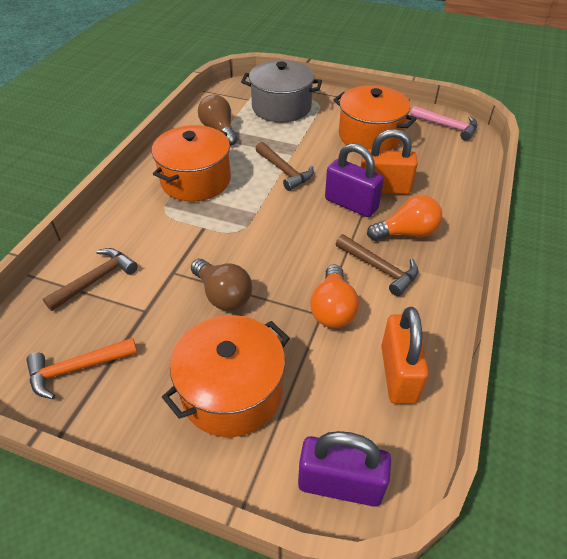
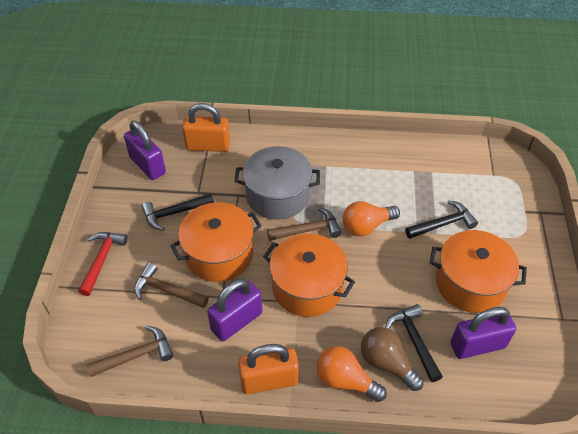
black hammer: 0 -> 3
brown light bulb: 2 -> 1
orange hammer: 1 -> 0
pink hammer: 1 -> 0
purple padlock: 2 -> 3
red hammer: 0 -> 1

